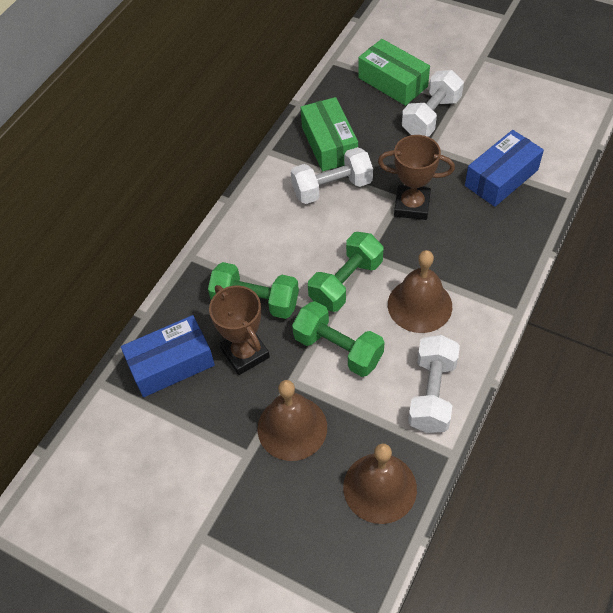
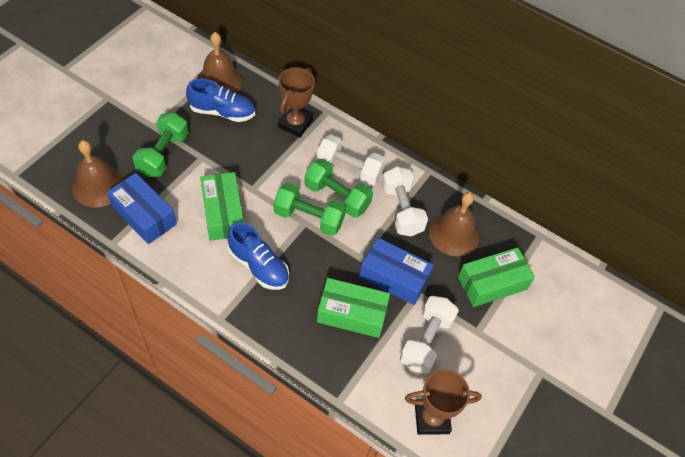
blue shoe: 0 -> 2
green box: 2 -> 3

